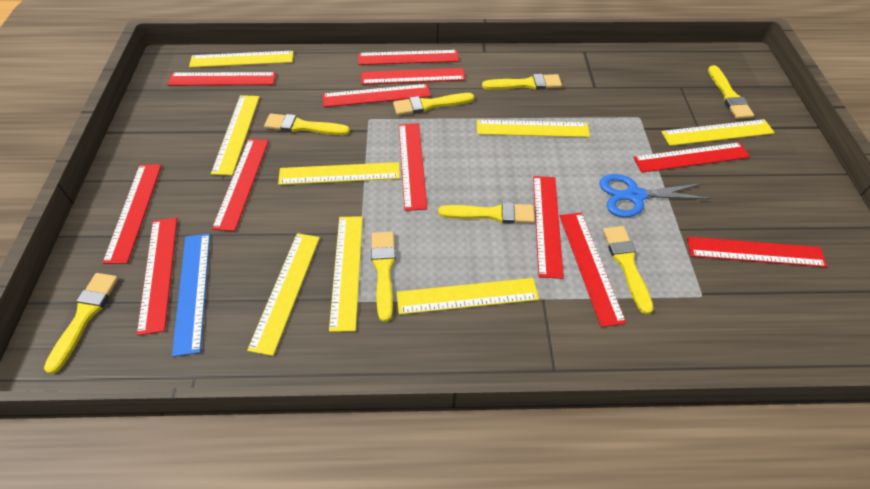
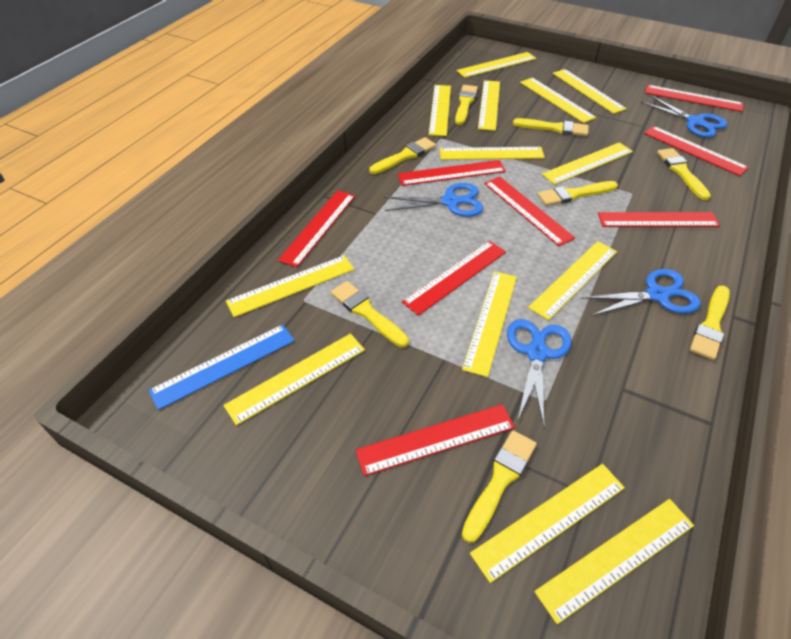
blue scissors: 1 -> 4
red ruler: 12 -> 8
yellow ruler: 8 -> 13

